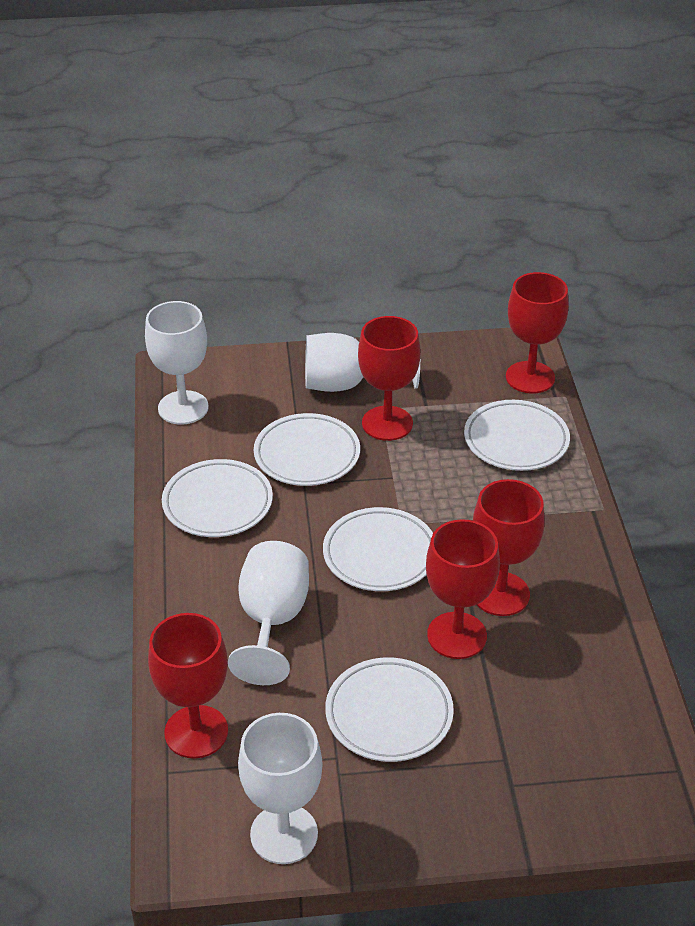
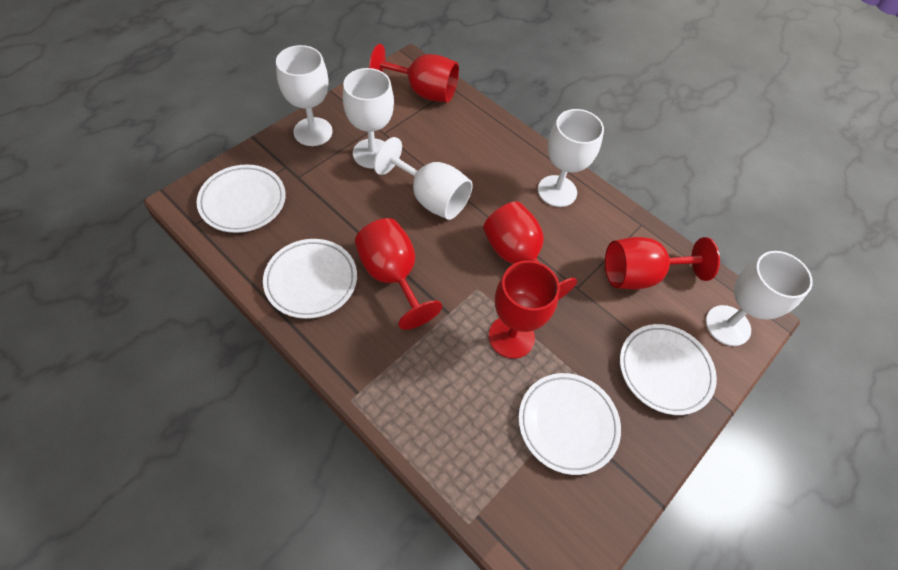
white goblet: 4 -> 5
white plate: 5 -> 4

